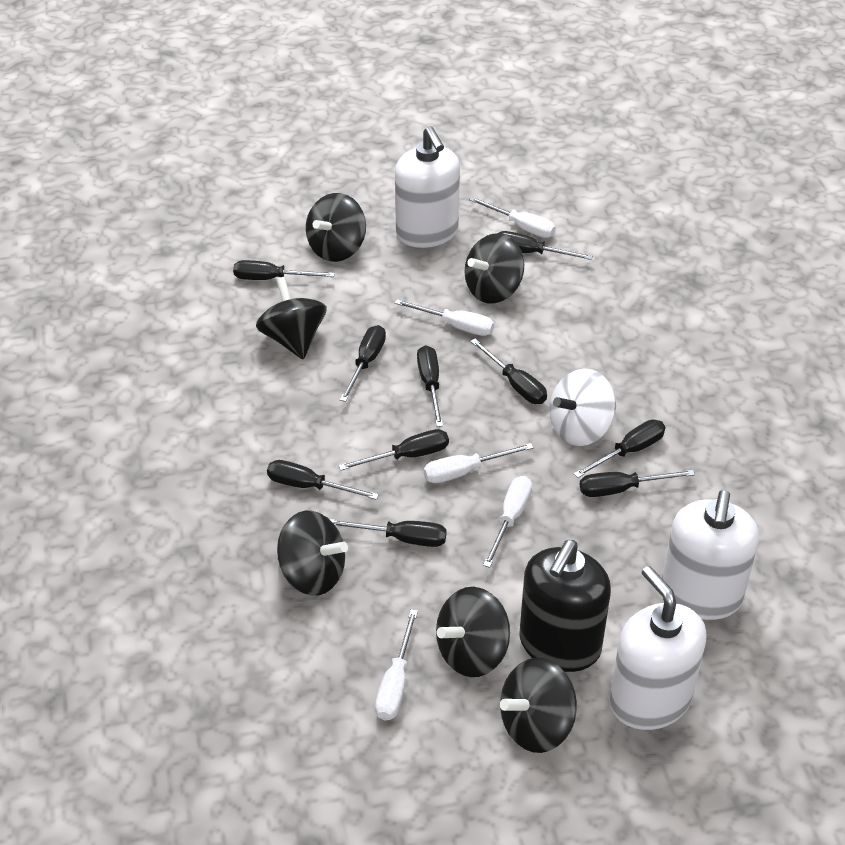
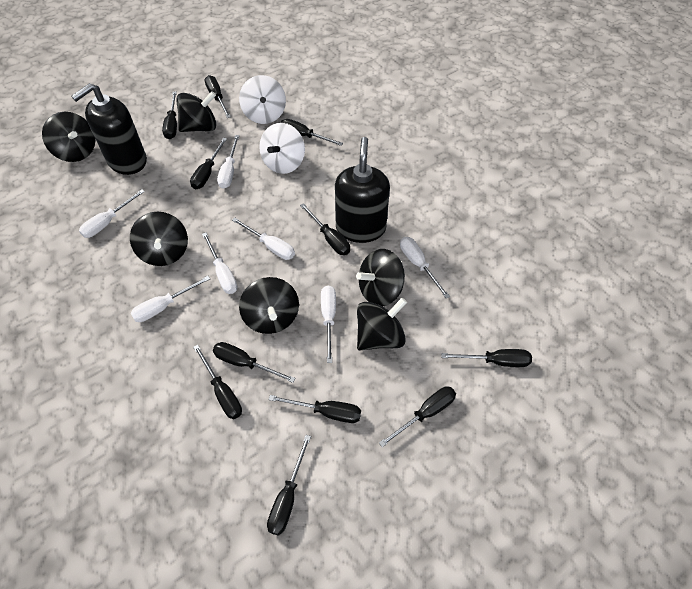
black screwdriver: 10 -> 11
black soap dispenser: 1 -> 2
white screwdriver: 5 -> 7
white soap dispenser: 3 -> 0
white spinning top: 1 -> 2

